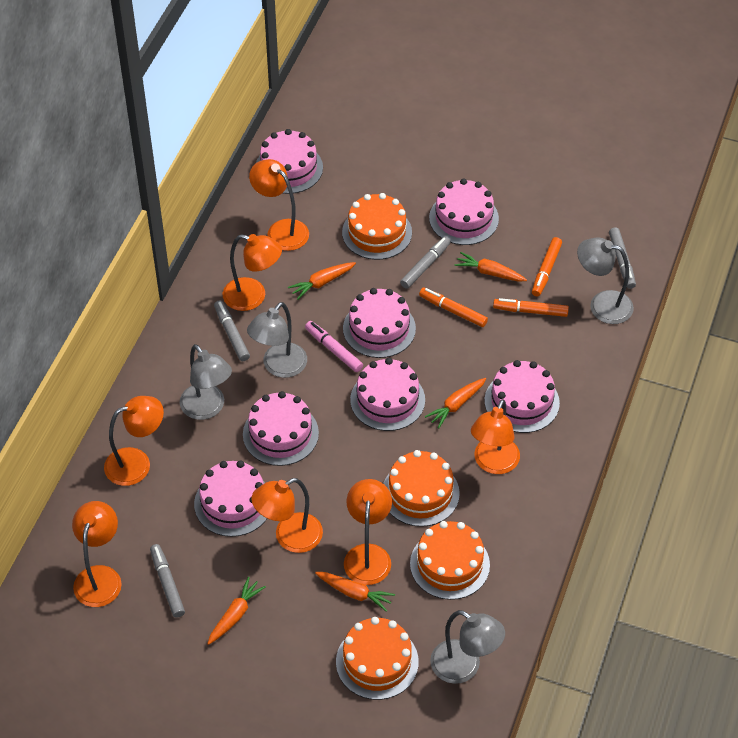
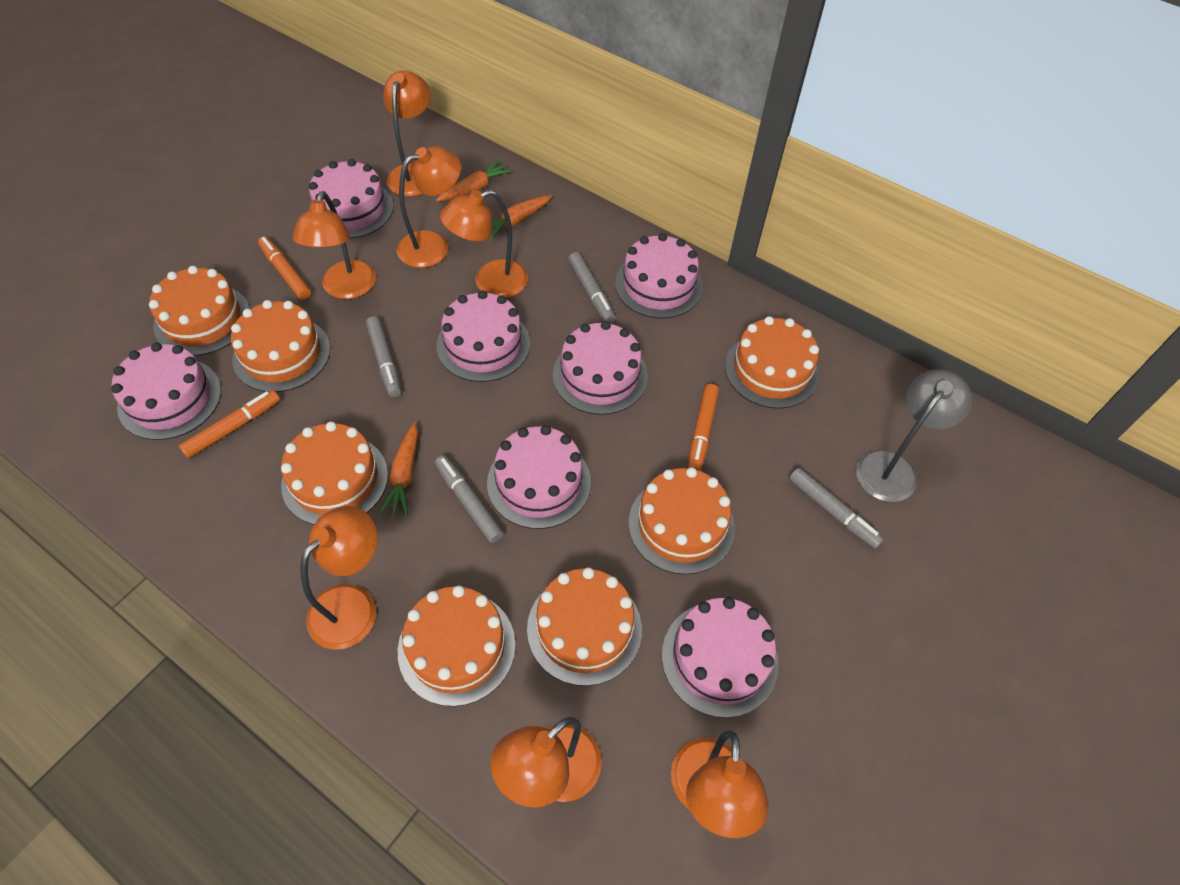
grey lamp: 4 -> 1
orange cake: 4 -> 7
orange carrot: 5 -> 3
pink marker: 1 -> 0

